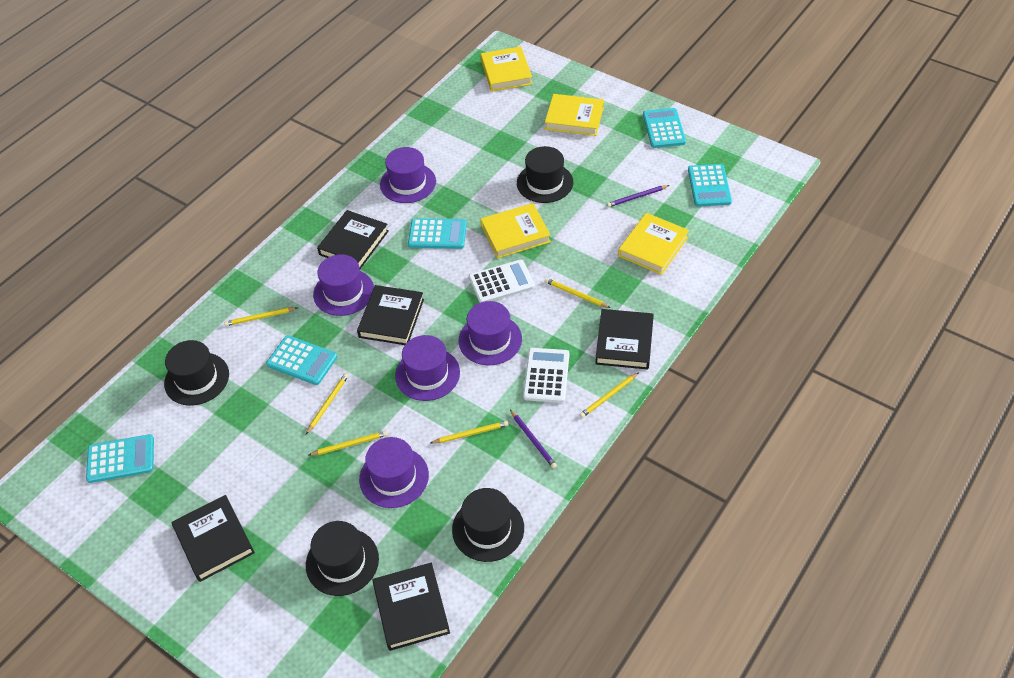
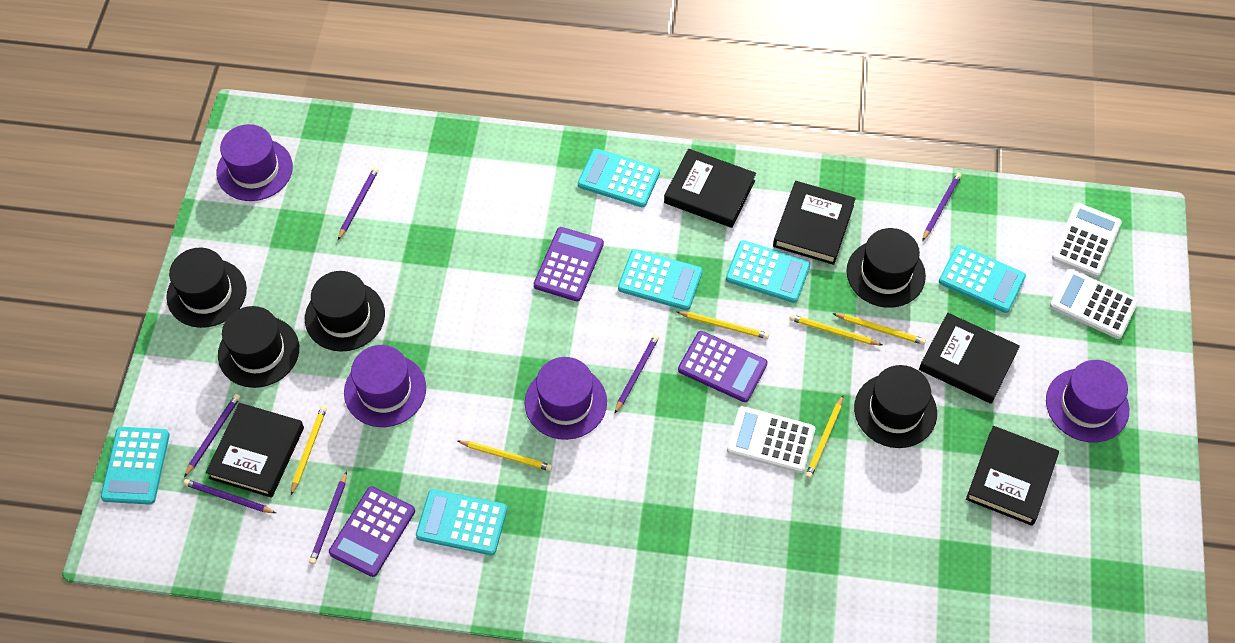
black hat: 4 -> 5
purple calculator: 0 -> 3
purple hat: 5 -> 4
purple pencil: 2 -> 6
turquoise calculator: 5 -> 6
white calculator: 2 -> 3
yellow book: 4 -> 0

